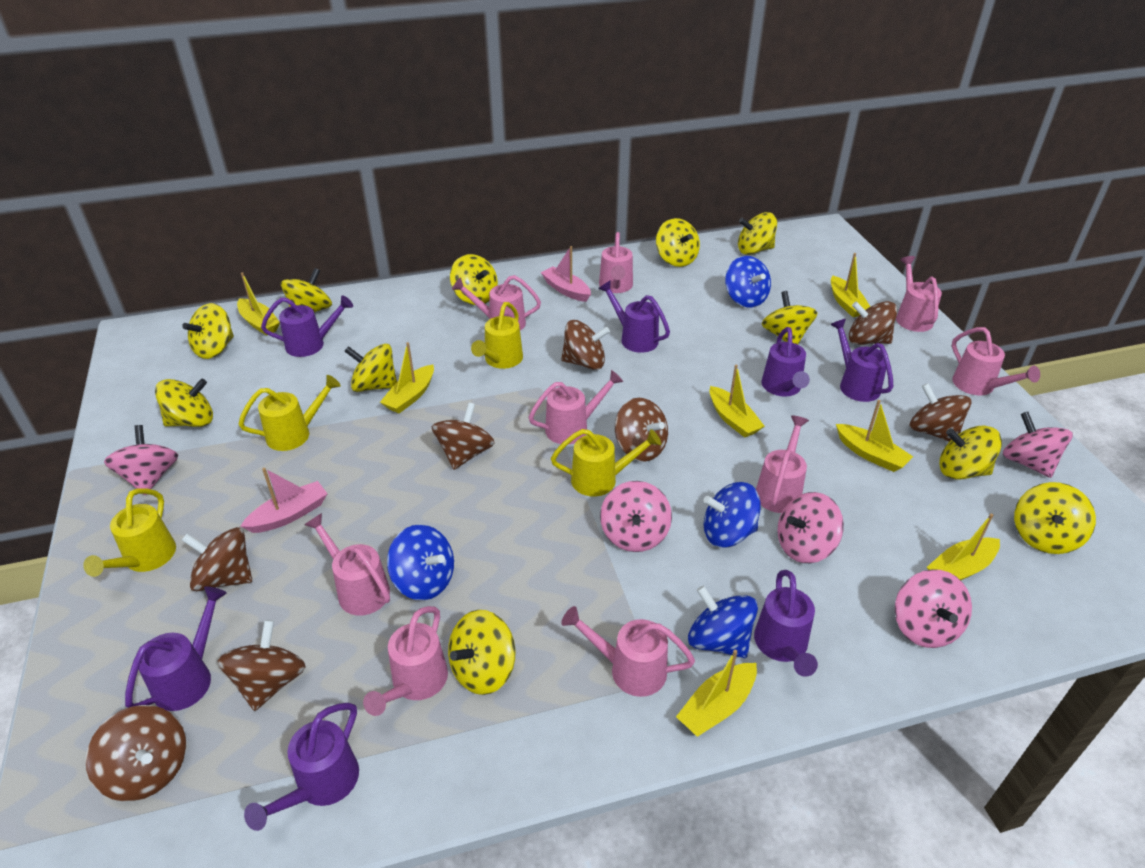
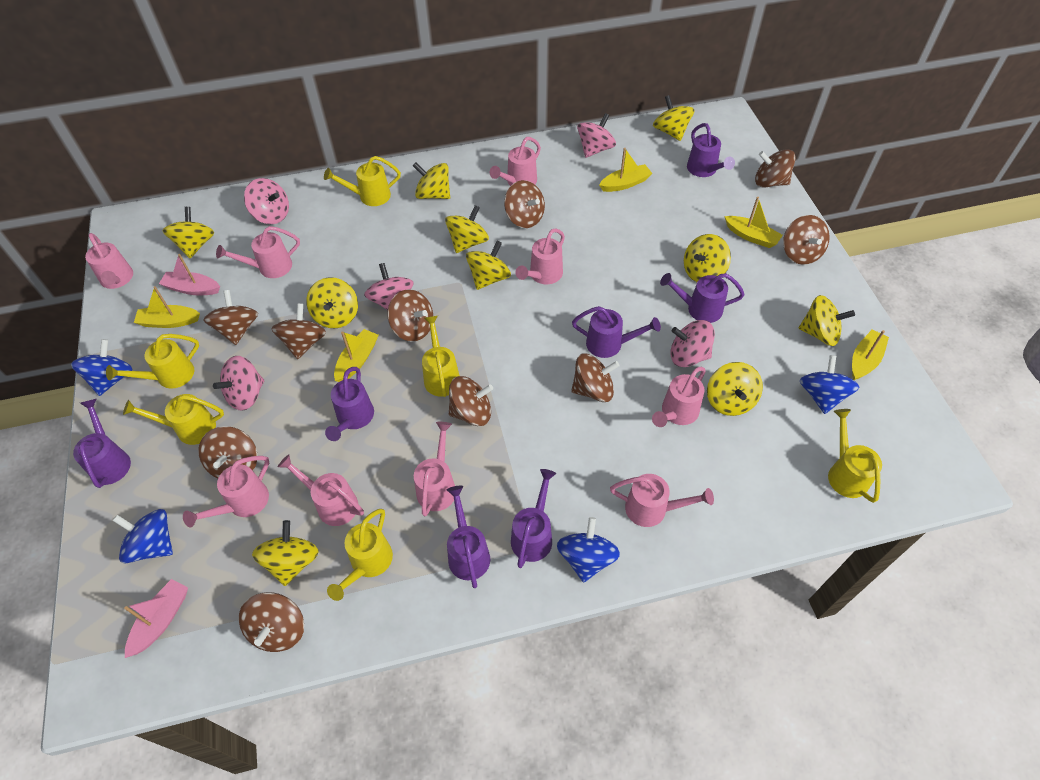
brown spinning top: 8 -> 10
yellow boat: 7 -> 5
yellow spinning top: 11 -> 10
yellow watering can: 4 -> 6

